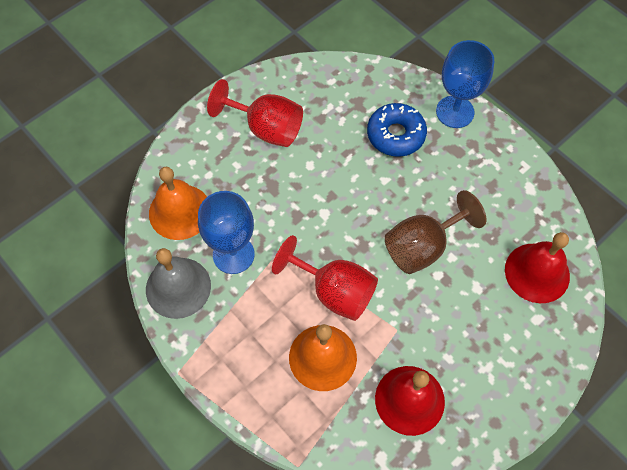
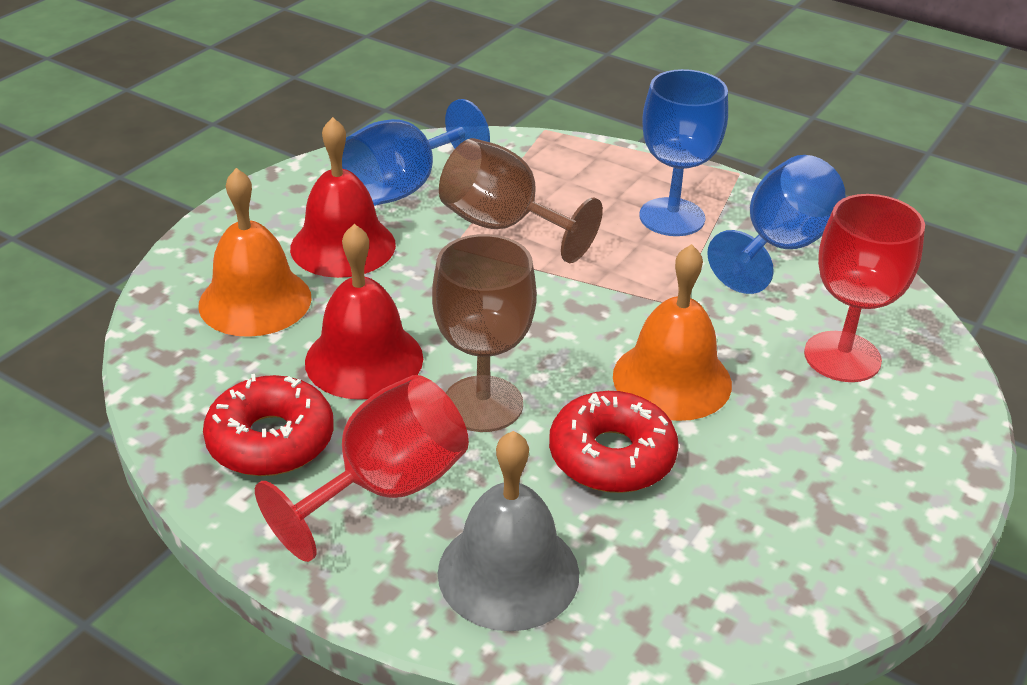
blue donut: 1 -> 0
blue goblet: 2 -> 3
brown goblet: 1 -> 2
red donut: 0 -> 2

